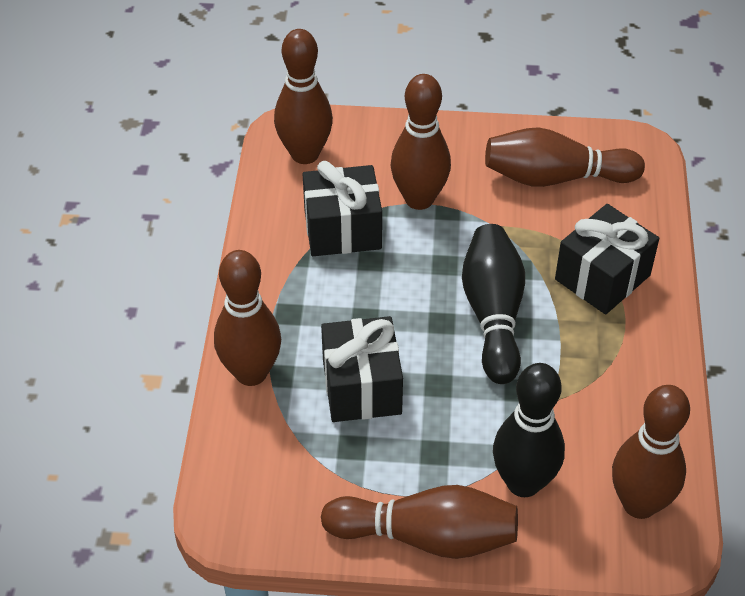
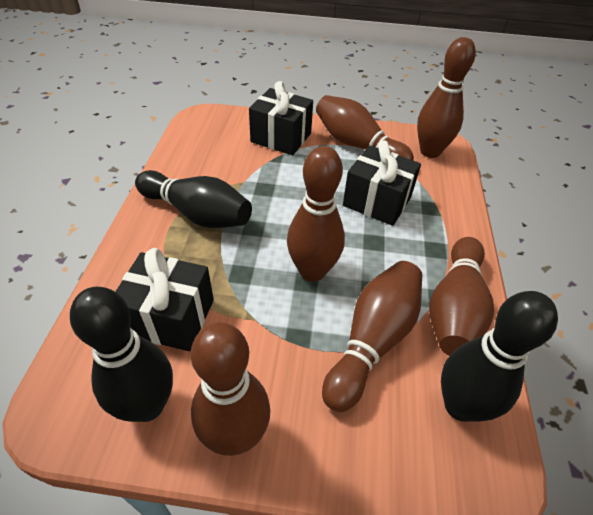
black bowling pin: 2 -> 3

